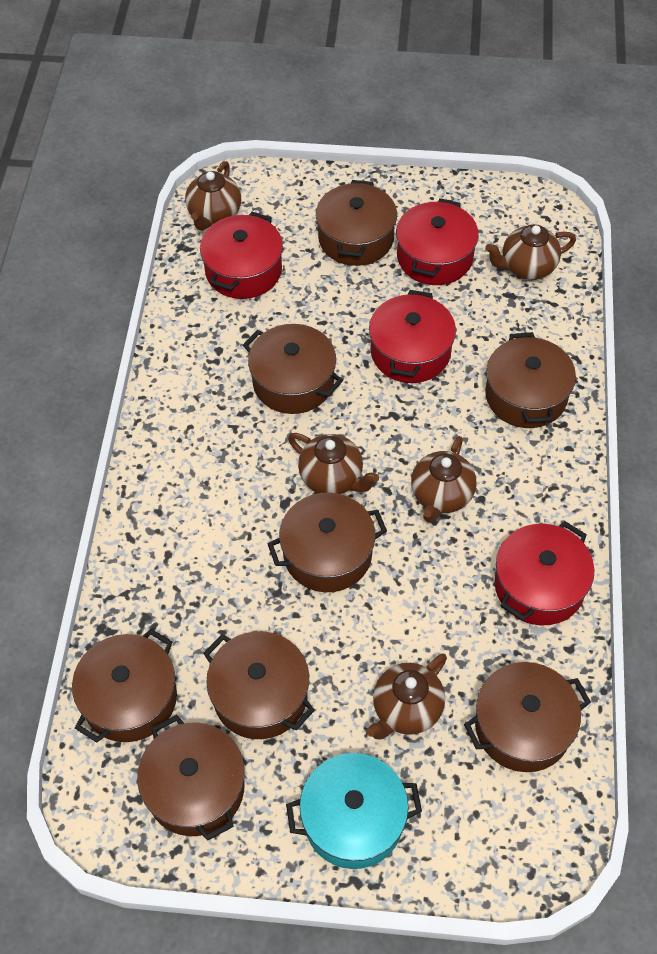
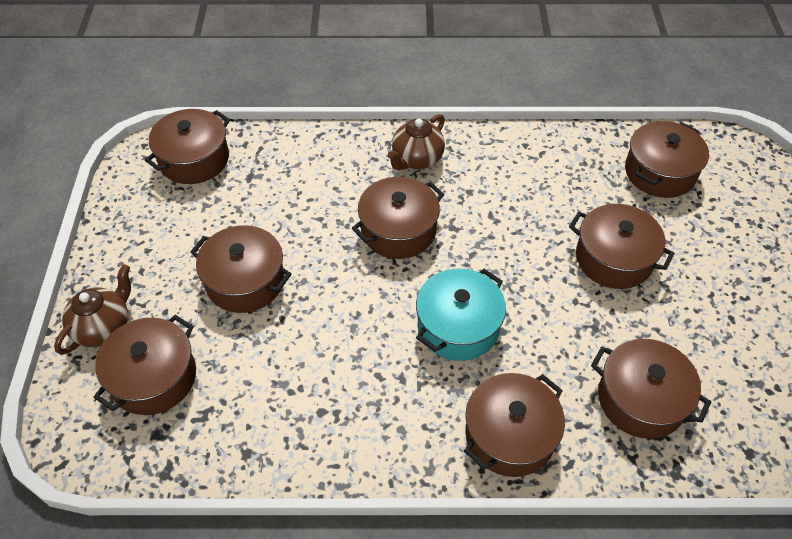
brown teapot: 5 -> 2
red pot: 4 -> 0

